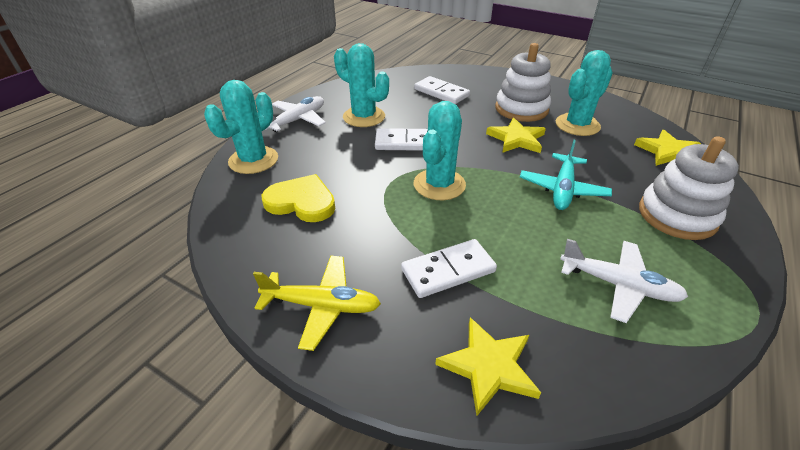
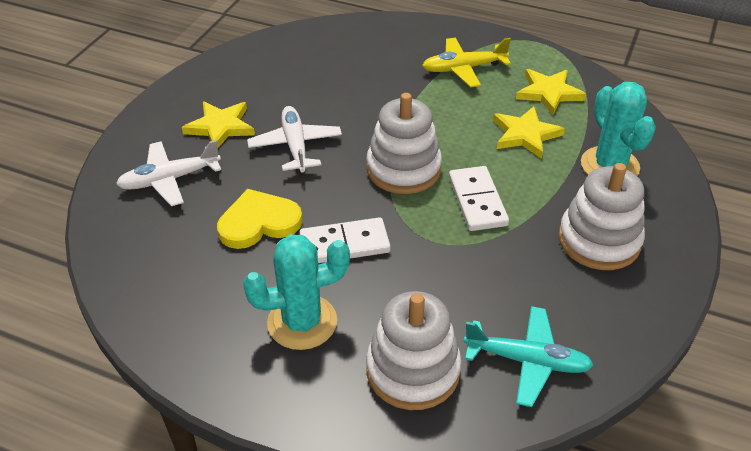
turquoise cactus: 4 -> 2
white domino: 3 -> 2
white stacking toy: 2 -> 3

